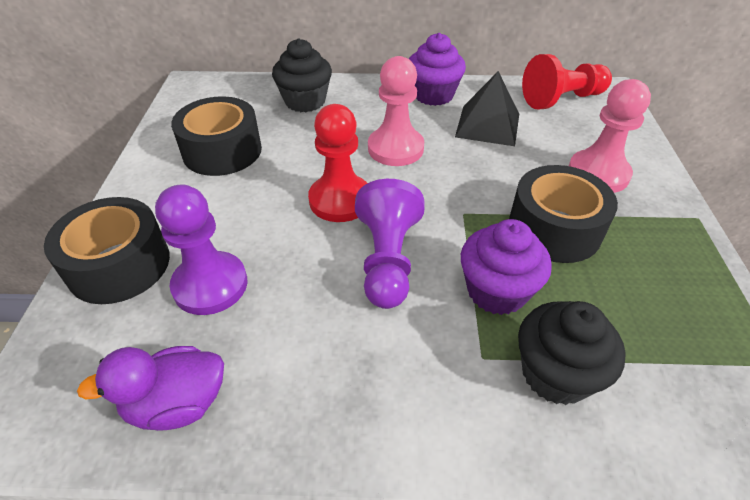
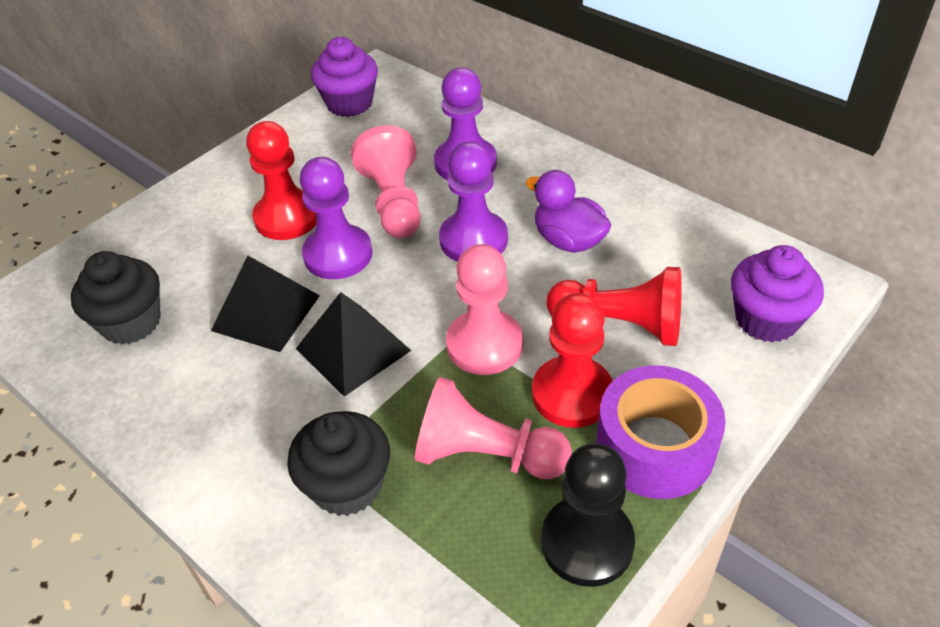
black pawn: 0 -> 1
black pyramid: 1 -> 2
black tape: 3 -> 0
pink pawn: 2 -> 3
purple pawn: 2 -> 3
purple tape: 0 -> 1
red pawn: 2 -> 3

